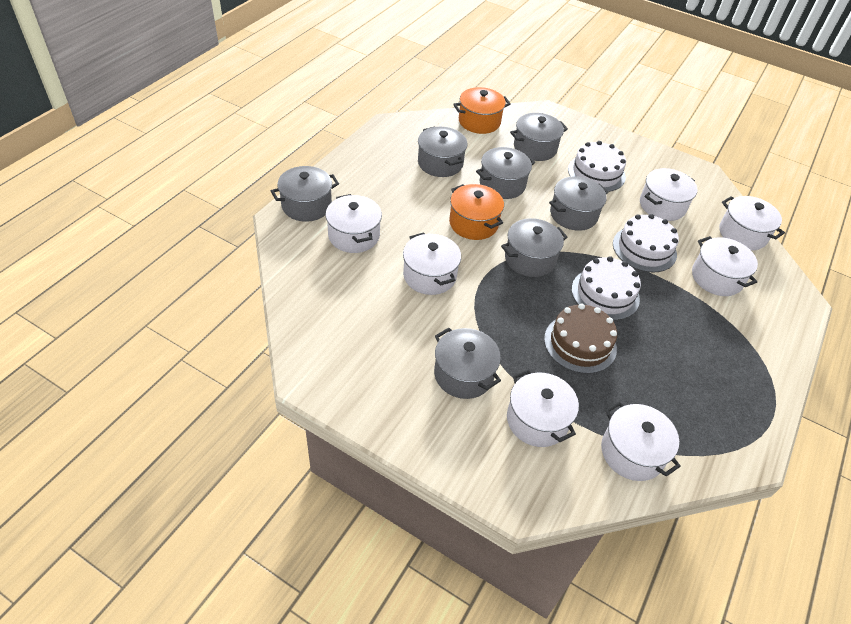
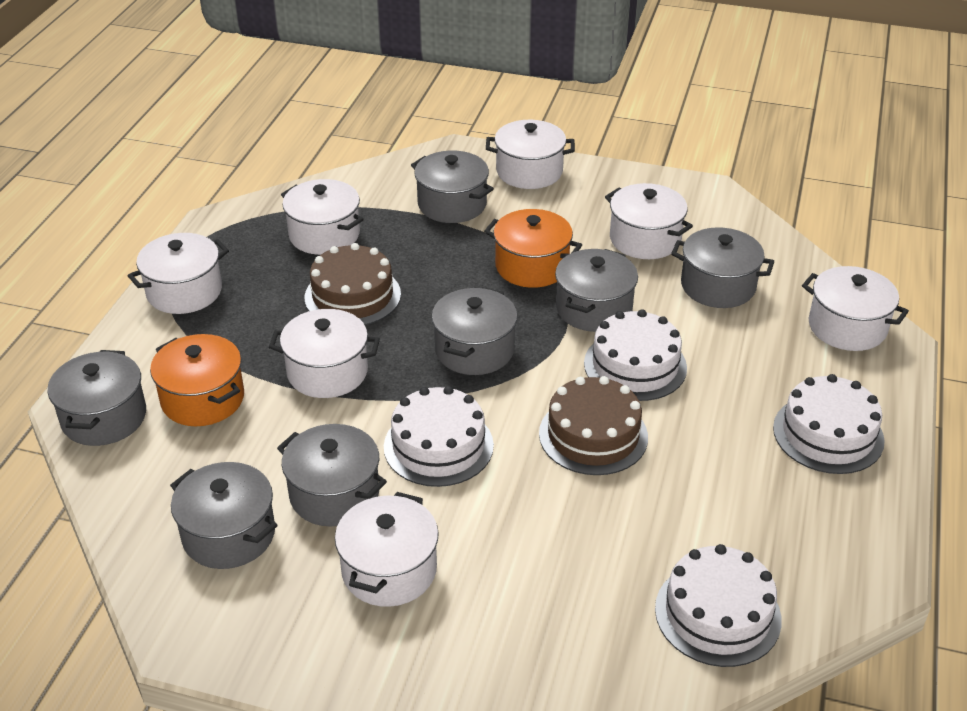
brown cake: 1 -> 2
white cake: 3 -> 4

